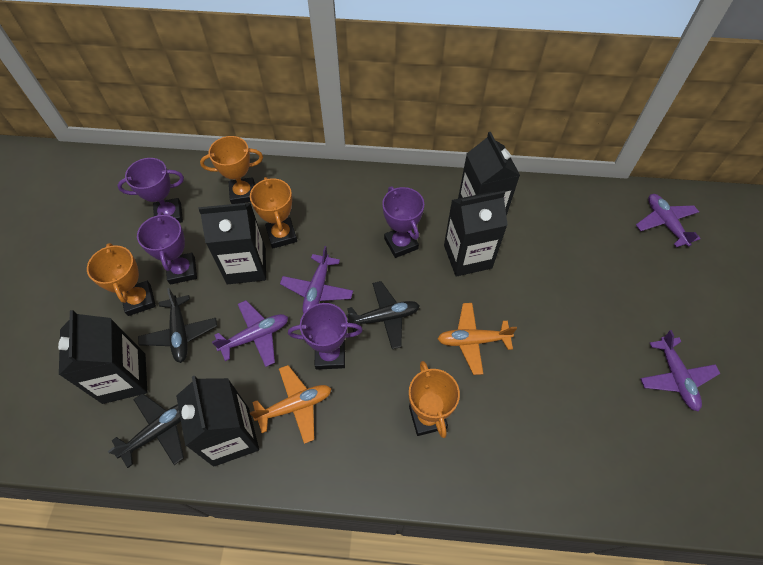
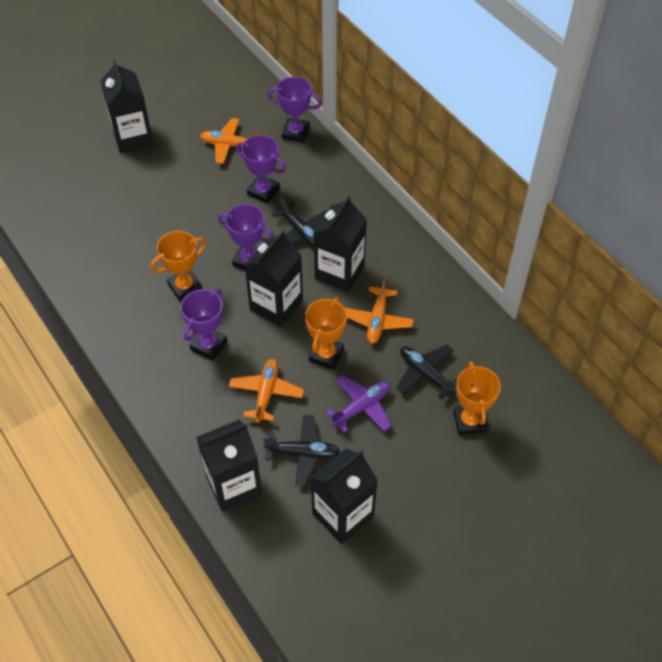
orange plane: 2 -> 3
orange trophy: 4 -> 3
purple plane: 4 -> 1

